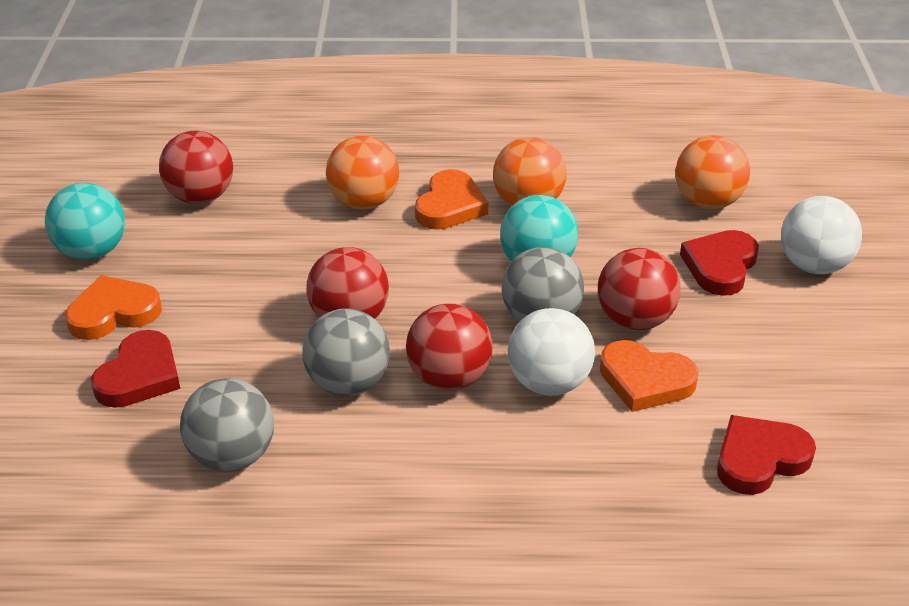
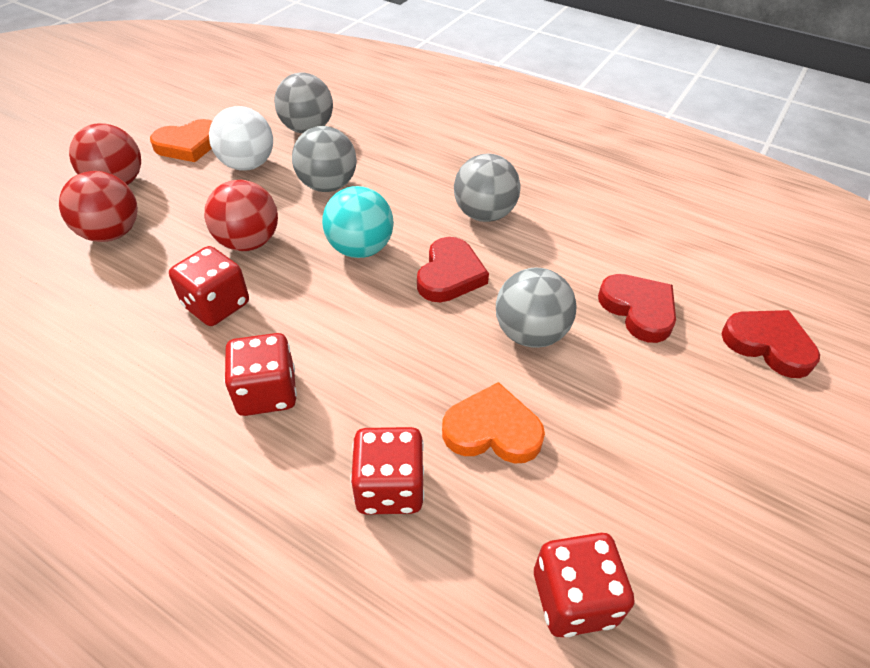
grey ball: 3 -> 4
orange ball: 3 -> 0
orange heart: 3 -> 2
red ball: 4 -> 3
red dice: 0 -> 4
turquoise ball: 2 -> 1
white ball: 2 -> 1

